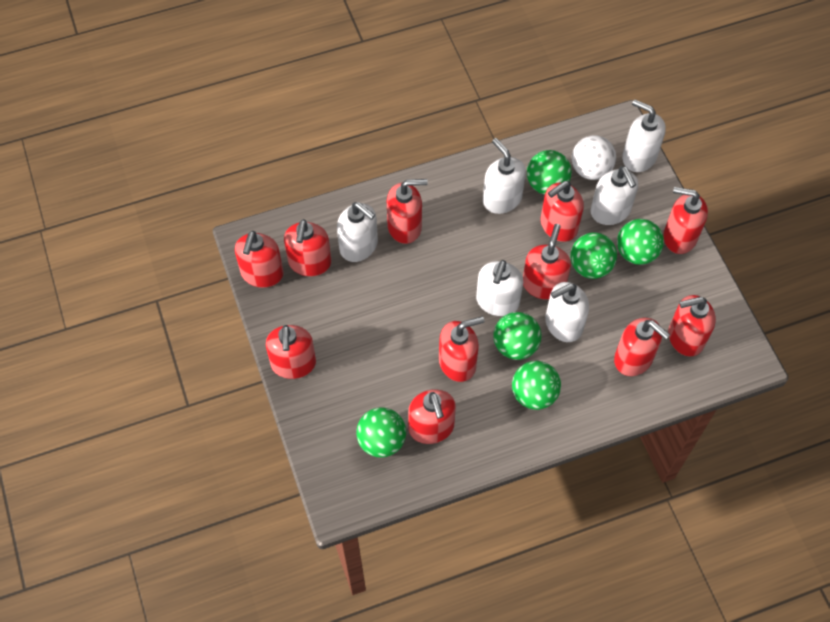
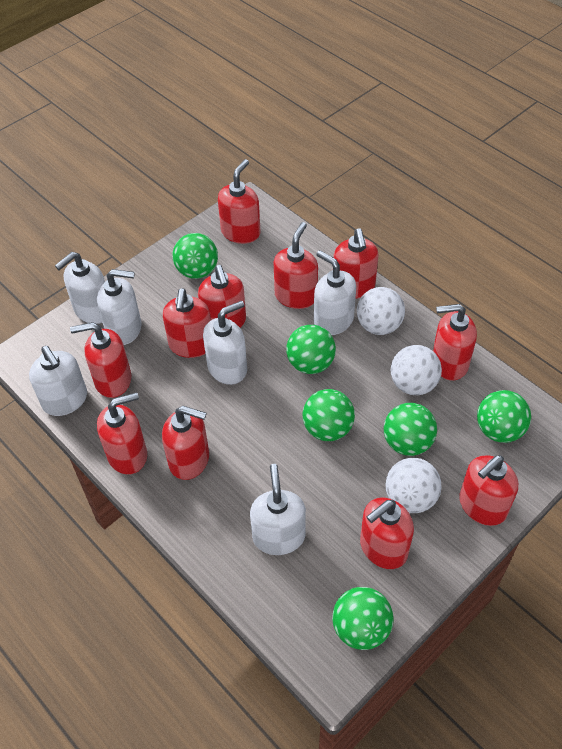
white ball: 1 -> 3

